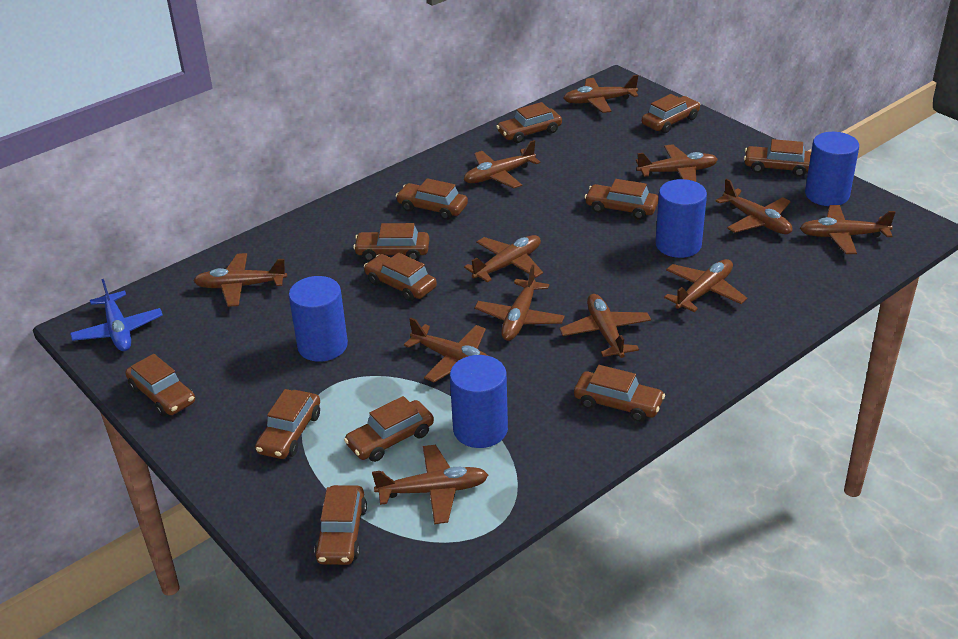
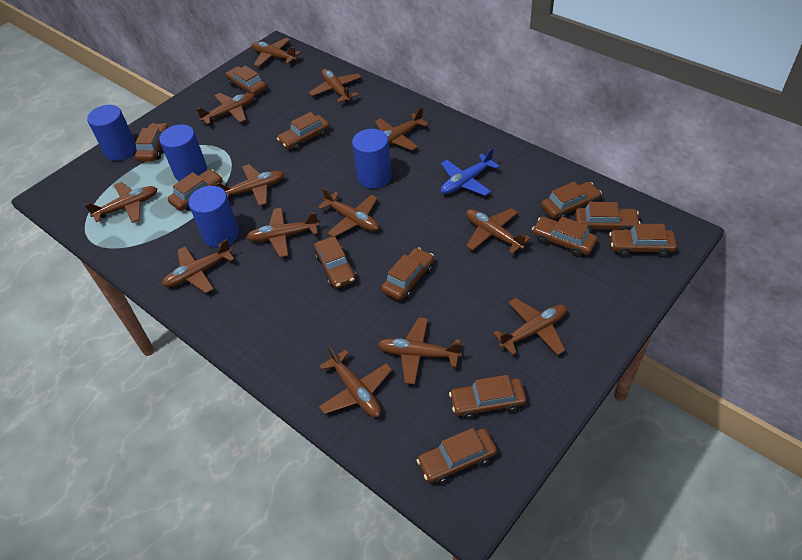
brown plane: 12 -> 13

